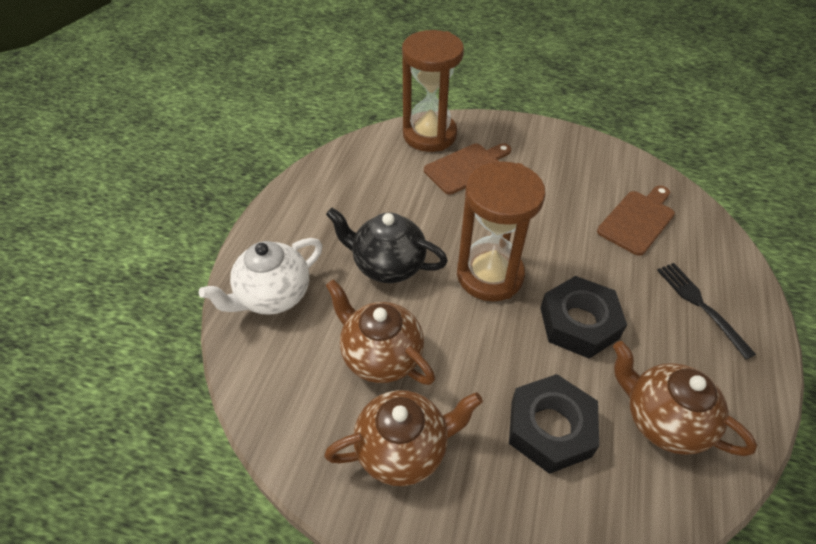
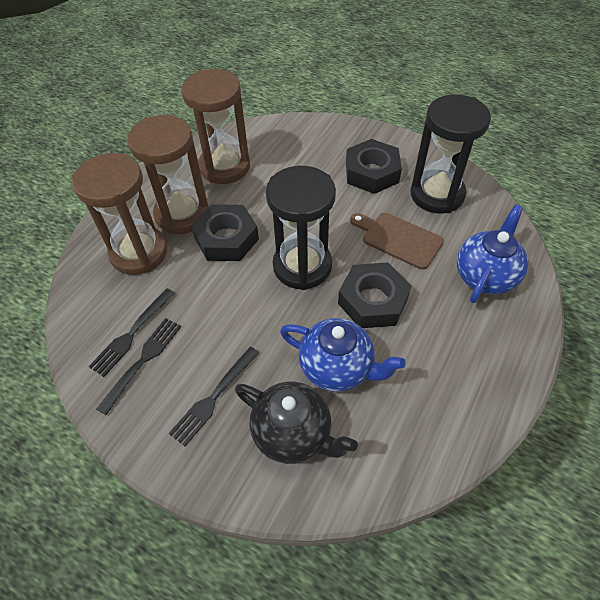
black fork: 1 -> 3
black hourglass: 0 -> 2
black nut: 2 -> 3
blue teapot: 0 -> 2
brown cutting board: 2 -> 1
brown hourglass: 2 -> 3
brown teapot: 3 -> 0
white teapot: 1 -> 0

